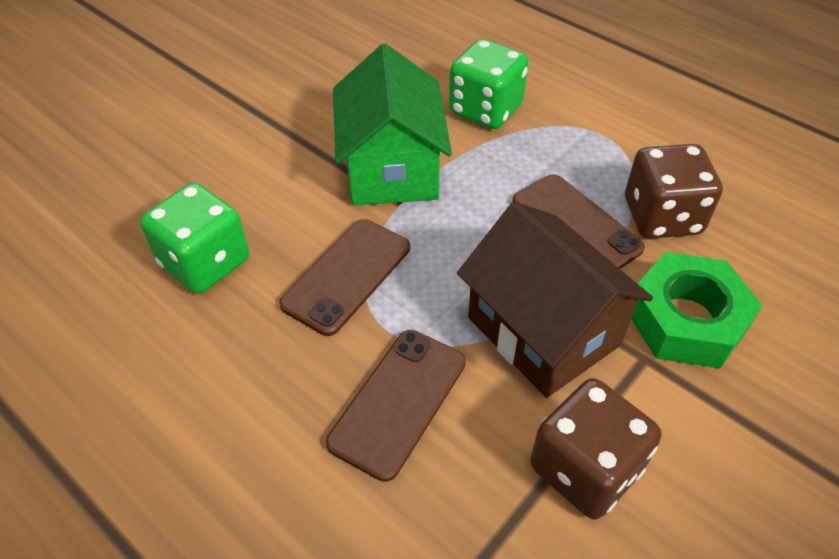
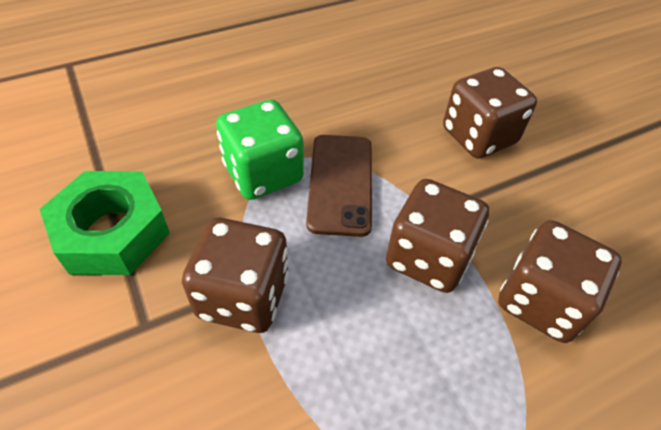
brown dice: 2 -> 4
brown house: 1 -> 0
brown phone: 3 -> 1
green dice: 2 -> 1
green house: 1 -> 0

